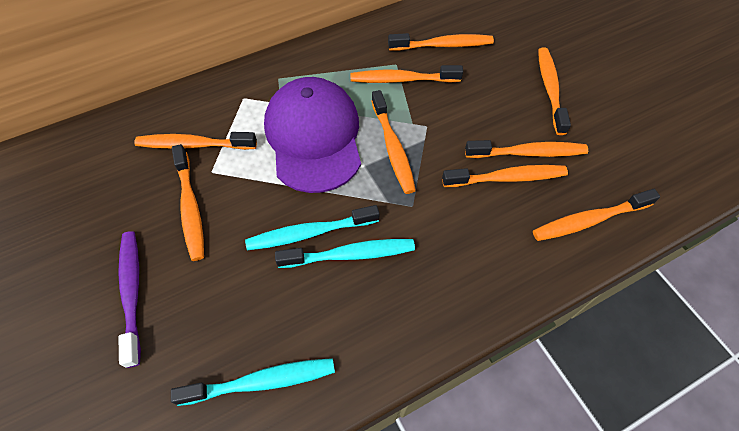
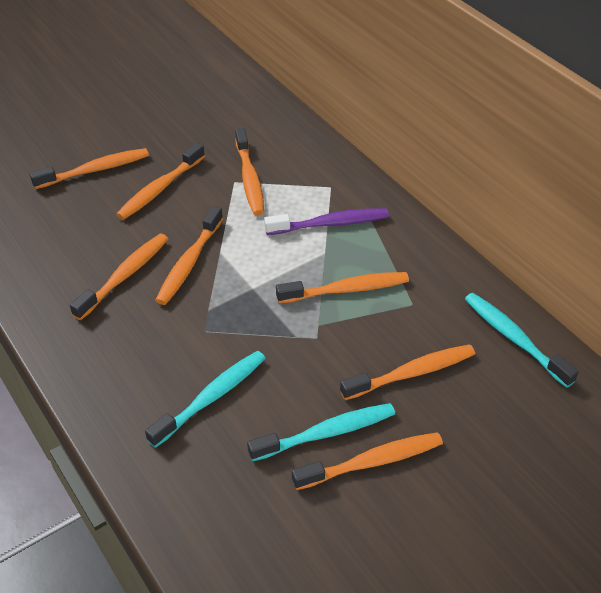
orange toothbrush: 9 -> 8
purple cap: 1 -> 0

